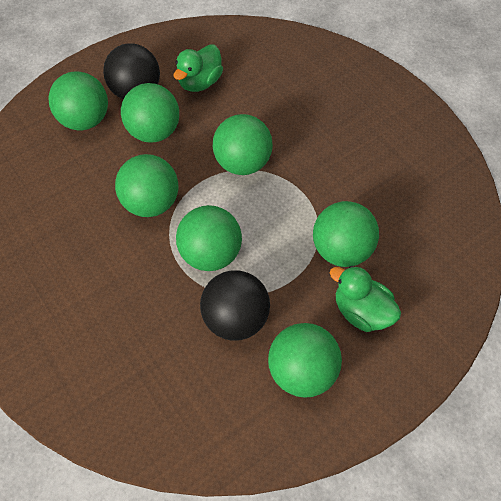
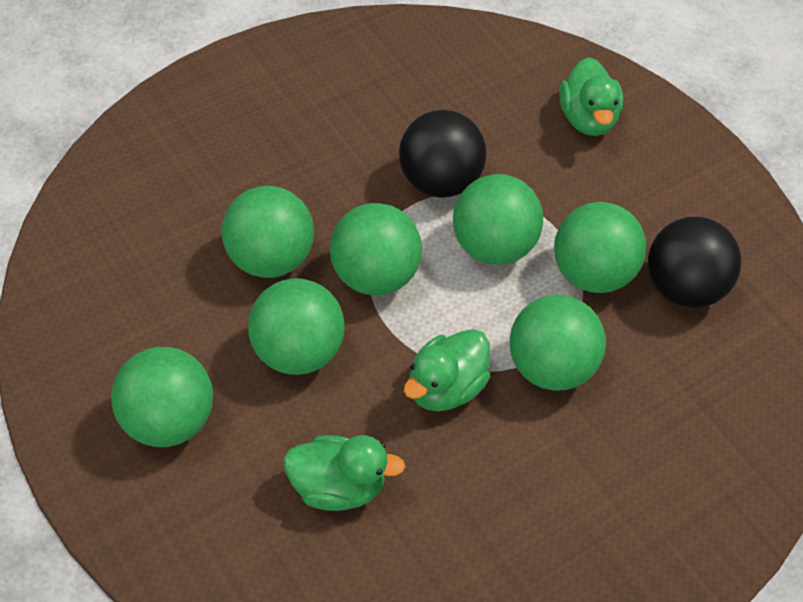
green duck: 2 -> 3

